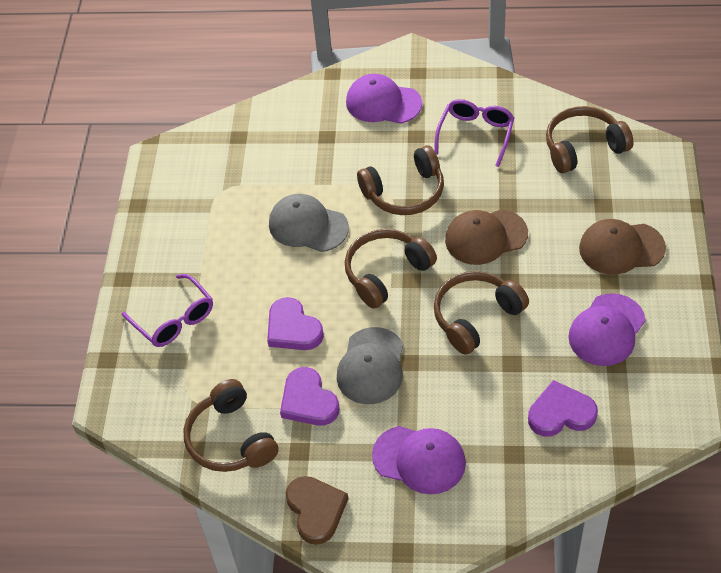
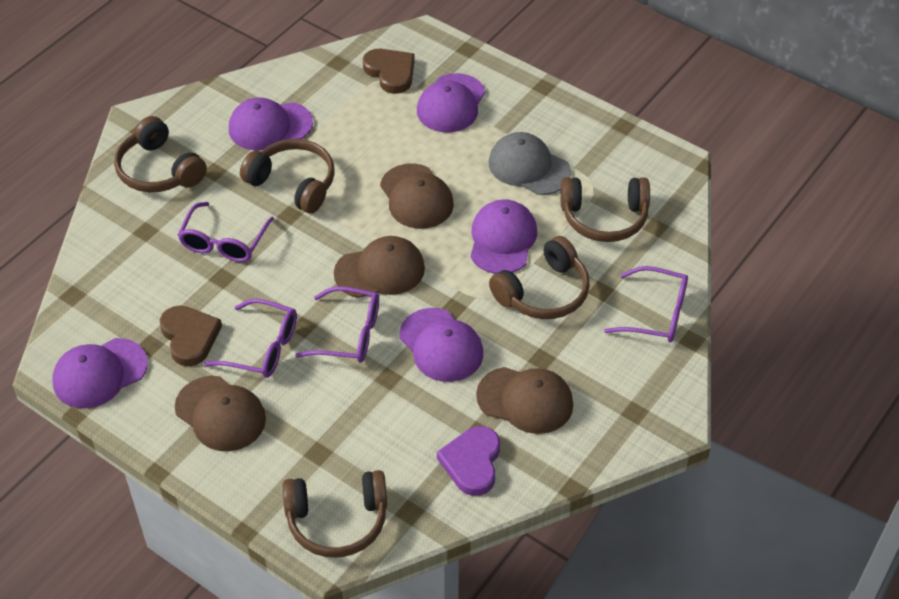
brown cap: 2 -> 4
brown heart: 1 -> 2
grey cap: 2 -> 1
purple cap: 3 -> 5
purple glasses: 2 -> 4
purple heart: 3 -> 1

